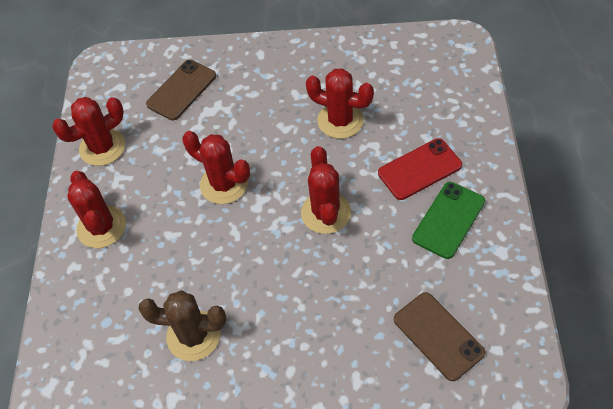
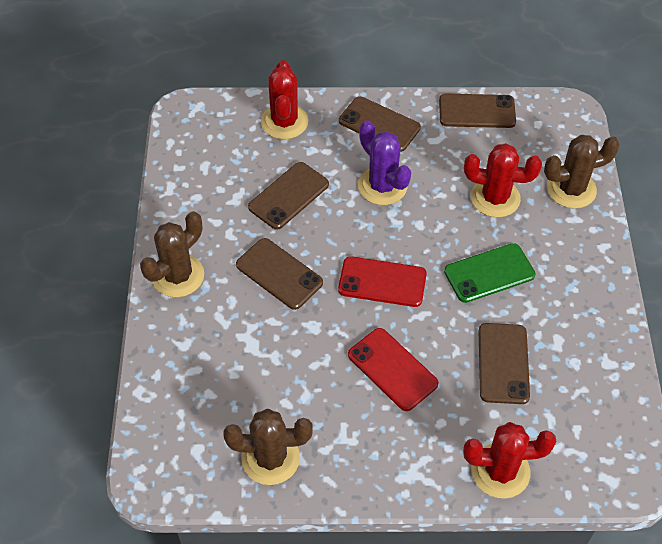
brown cactus: 1 -> 3
brown phone: 2 -> 5
purple cactus: 0 -> 1
red cactus: 5 -> 3
red phone: 1 -> 2

